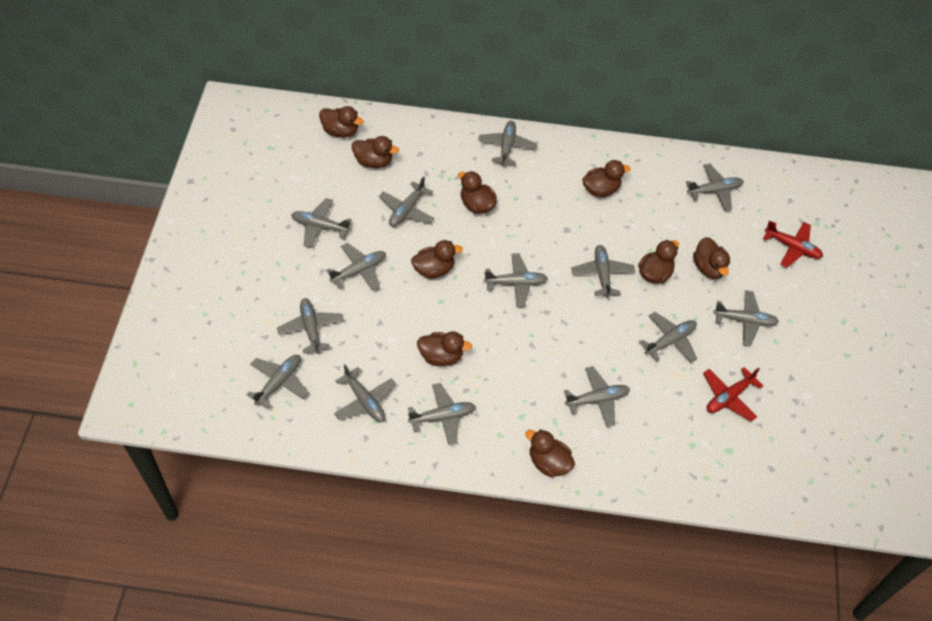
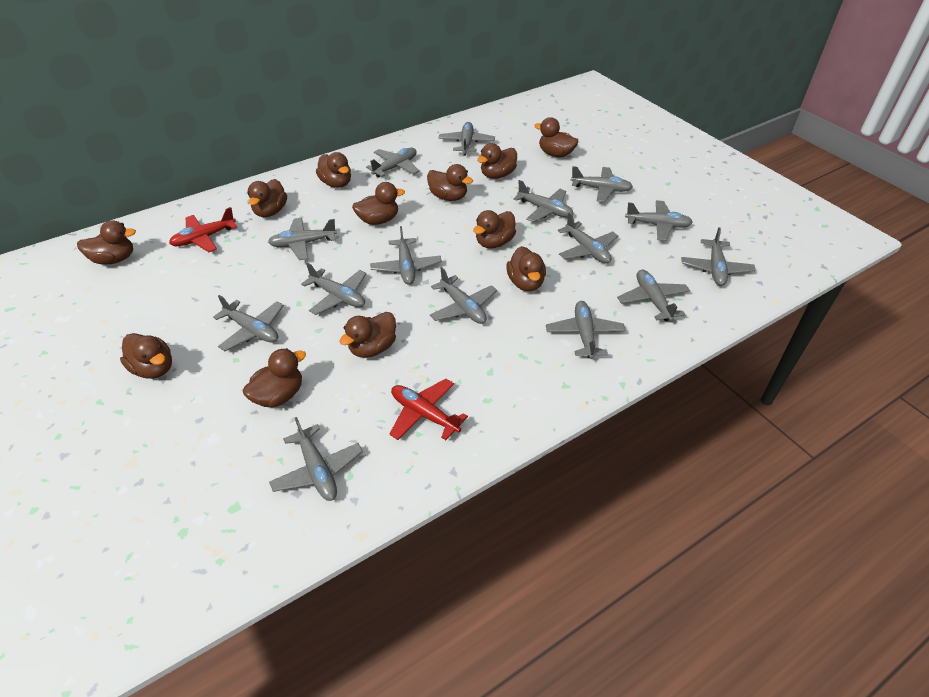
brown duck: 9 -> 12
grey plane: 14 -> 15

